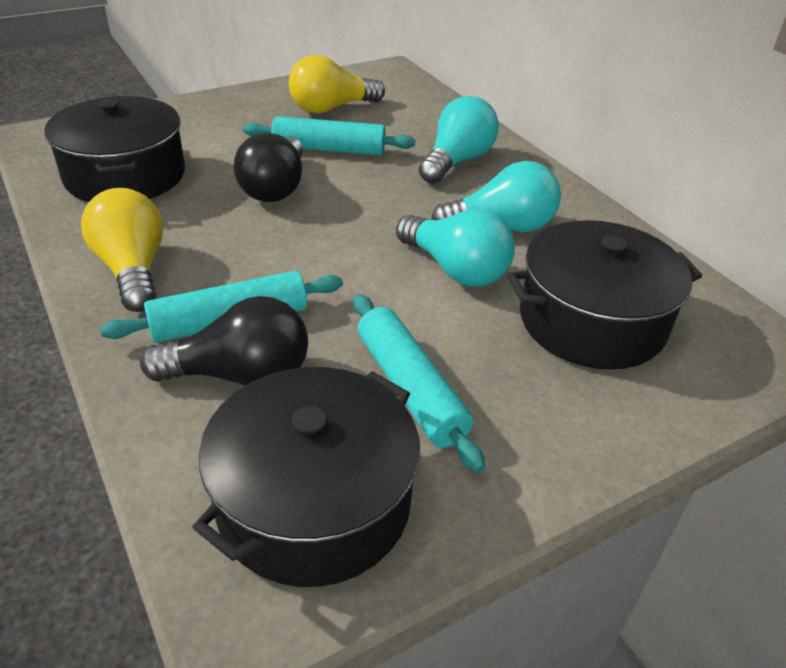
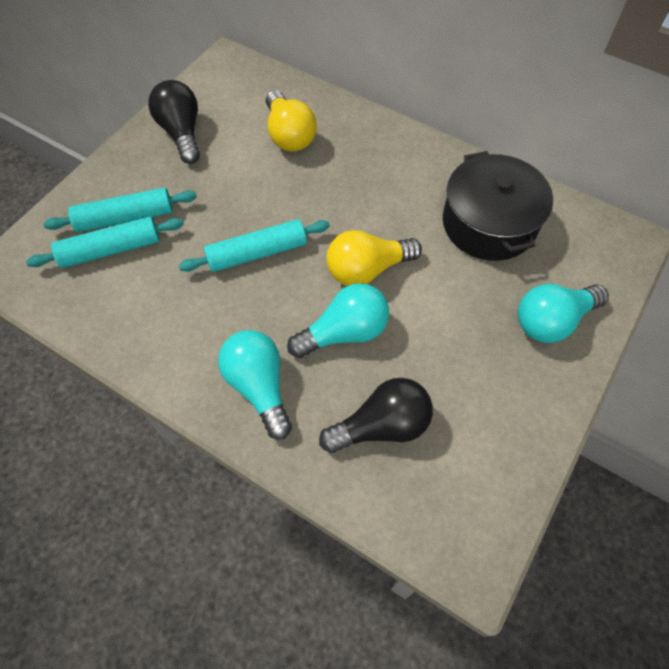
black pot: 3 -> 1

